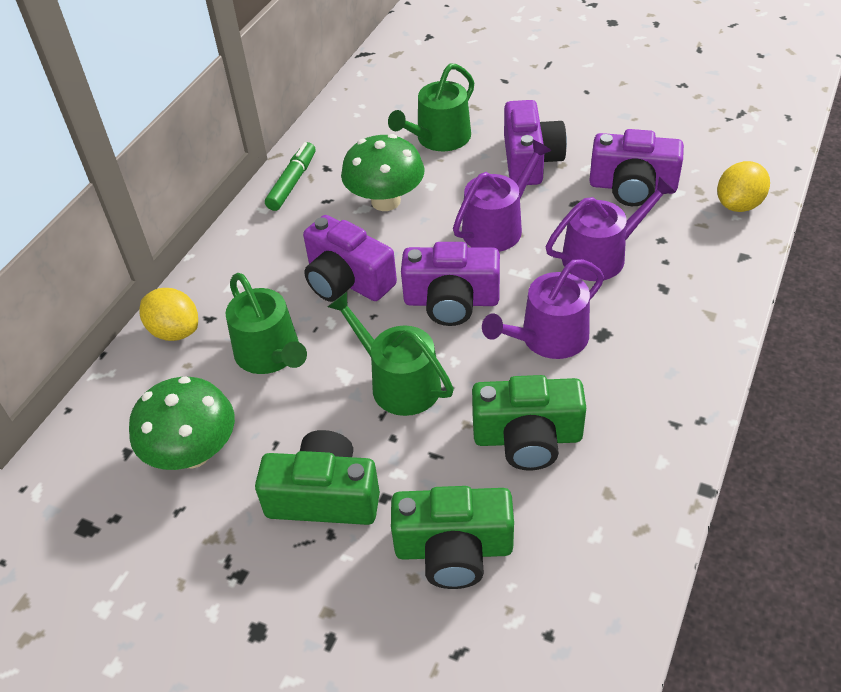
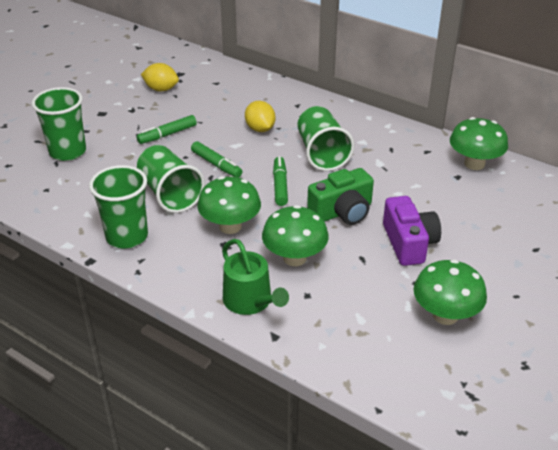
green camera: 3 -> 1
green cup: 0 -> 4
green marker: 1 -> 3
green mushroom: 2 -> 4
green watering can: 3 -> 1
purple camera: 4 -> 1
purple watering can: 3 -> 0

